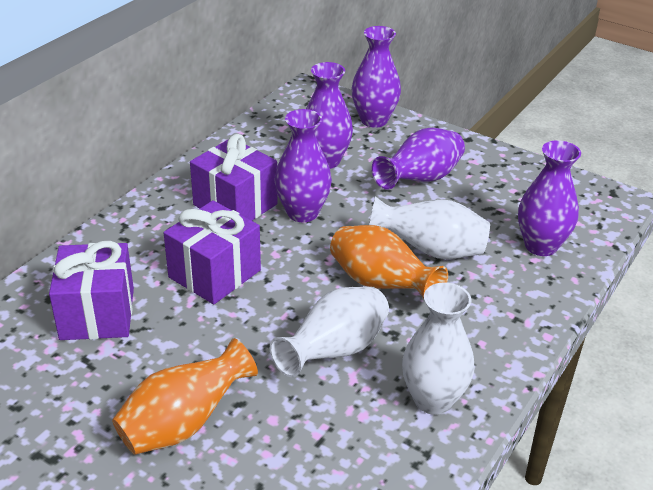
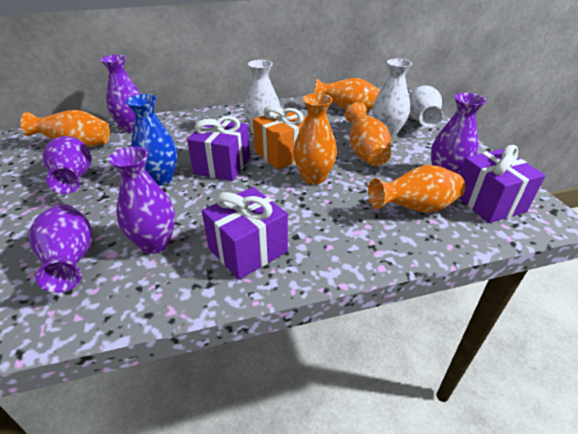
blue vase: 0 -> 1
orange gift: 0 -> 1
orange vase: 2 -> 5

